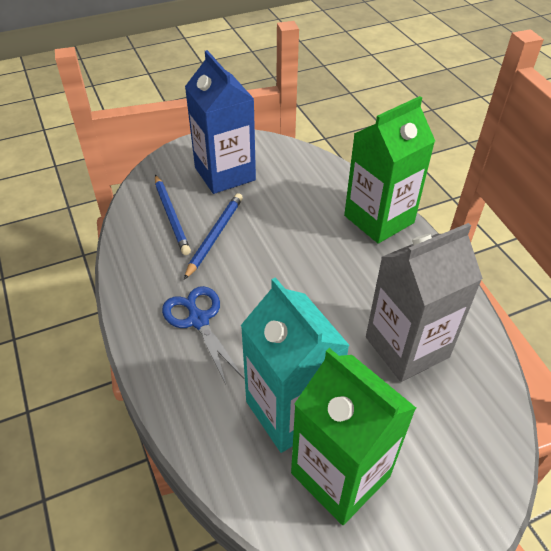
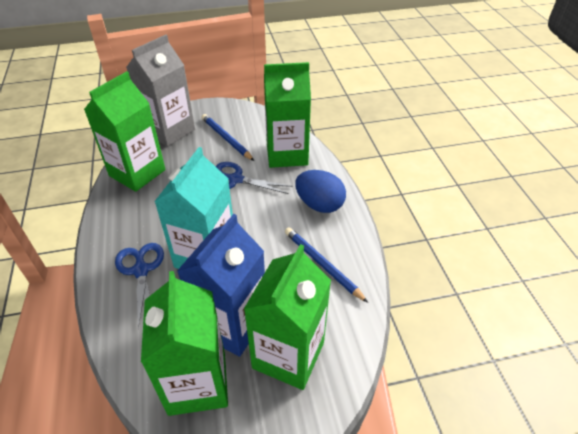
blue egg: 0 -> 1
blue scissors: 1 -> 2
green carton: 2 -> 4

